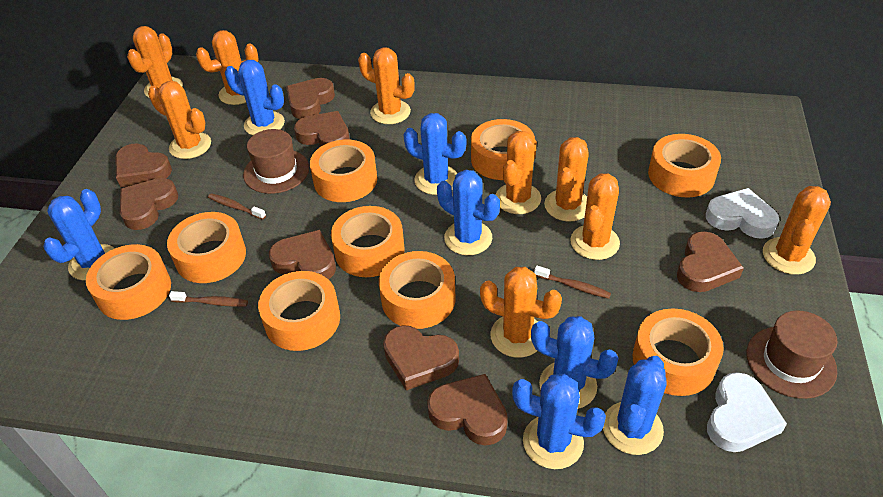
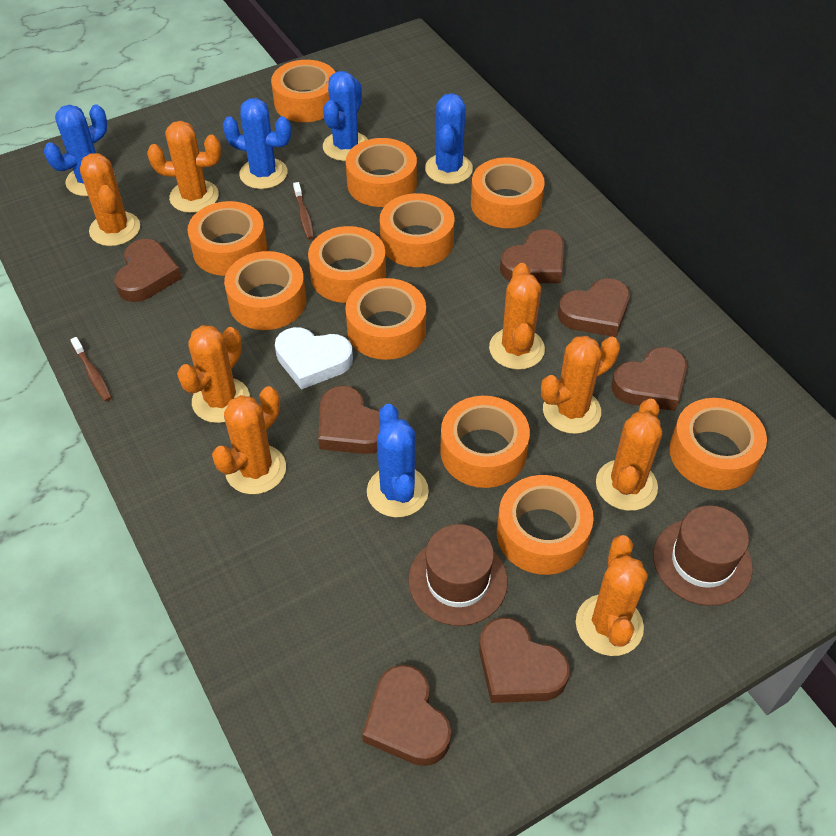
blue cactus: 7 -> 5
brown heart: 8 -> 7
brown toothbrush: 3 -> 2
orange cactus: 9 -> 8
orange tape: 9 -> 11
white heart: 2 -> 1

